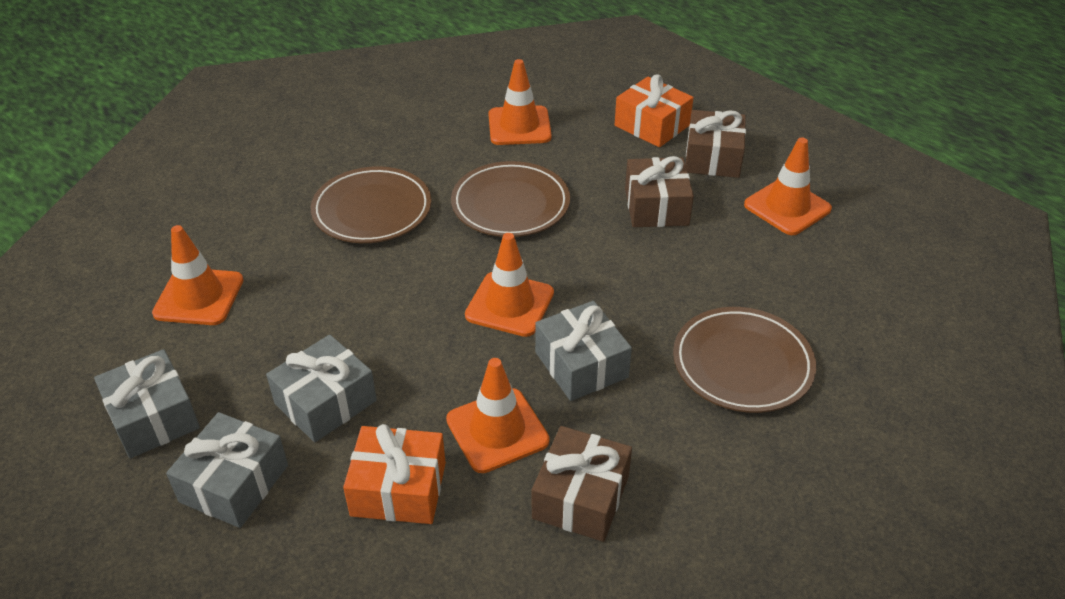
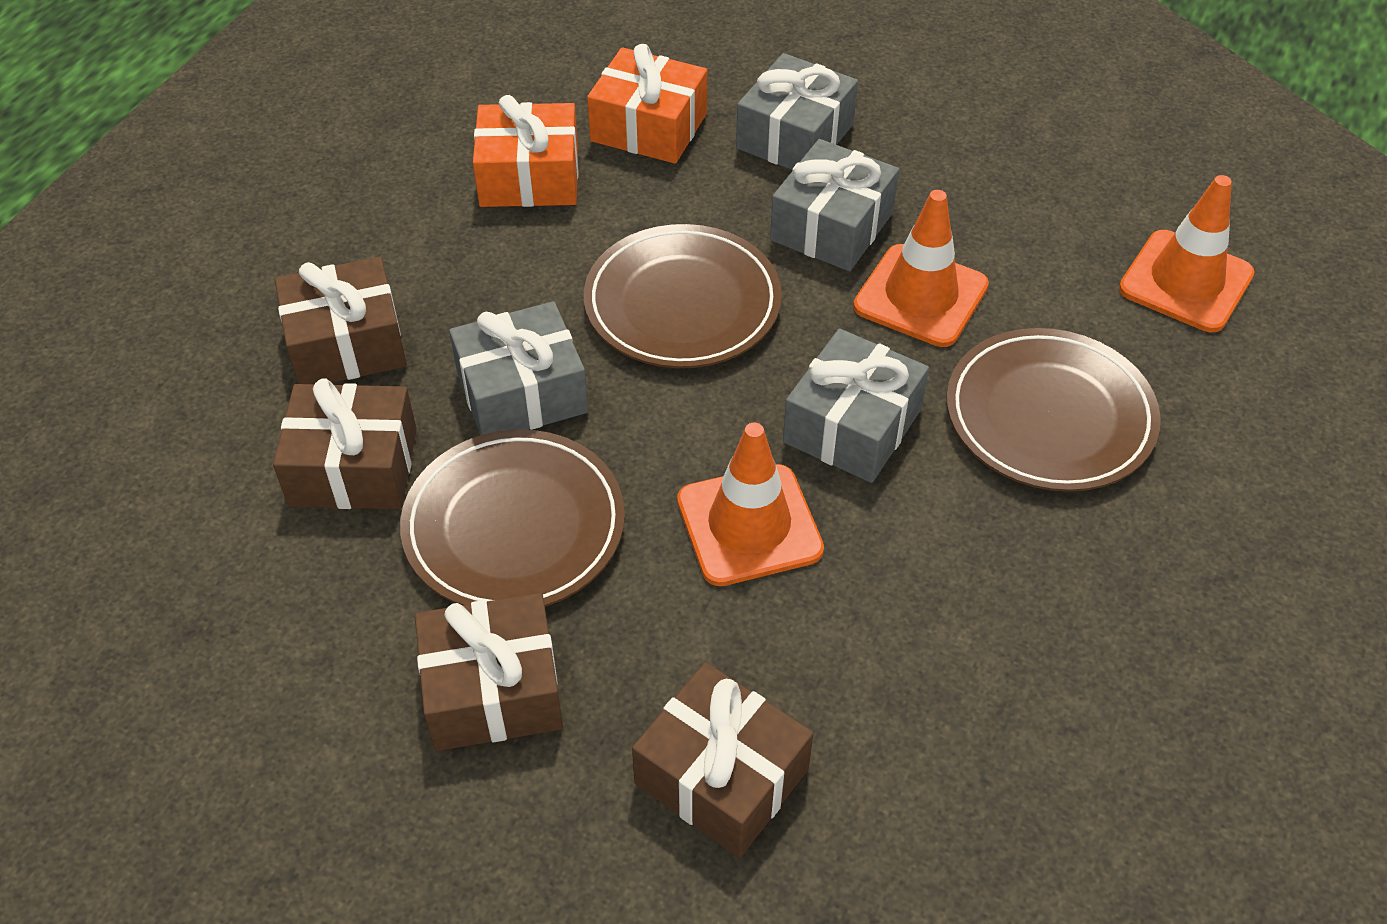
brown gift: 3 -> 4
orange traffic cone: 5 -> 3

